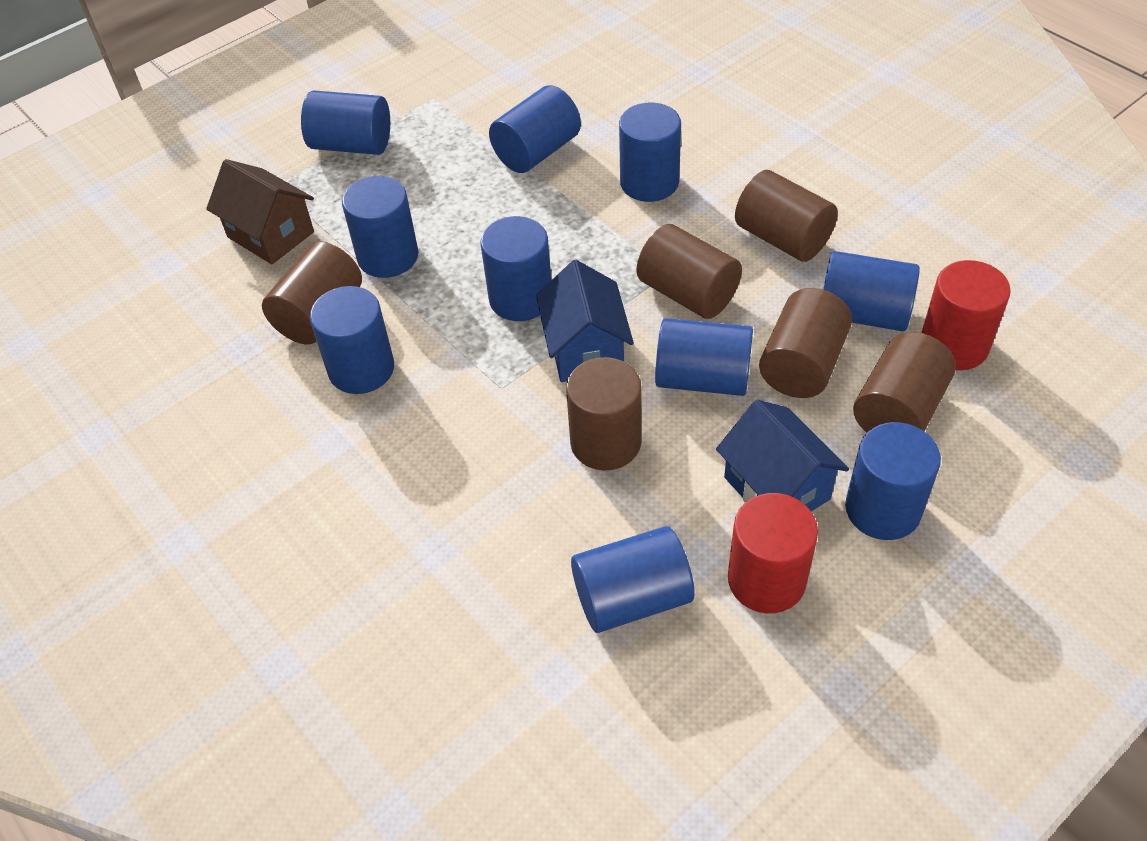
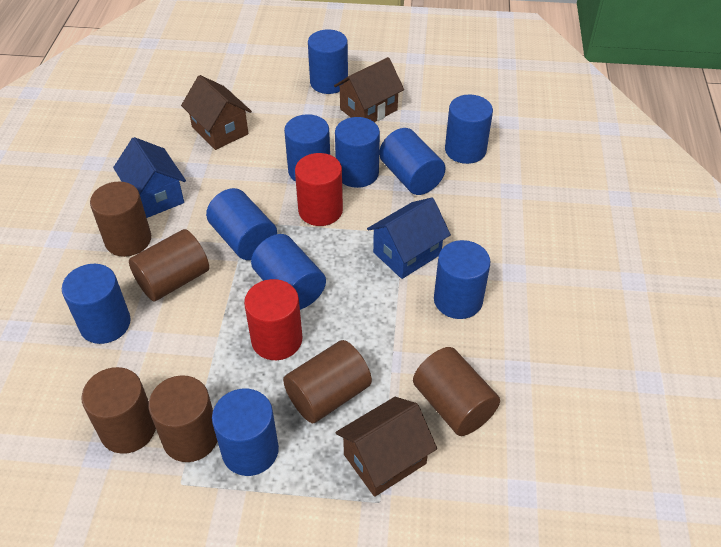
brown house: 1 -> 3

